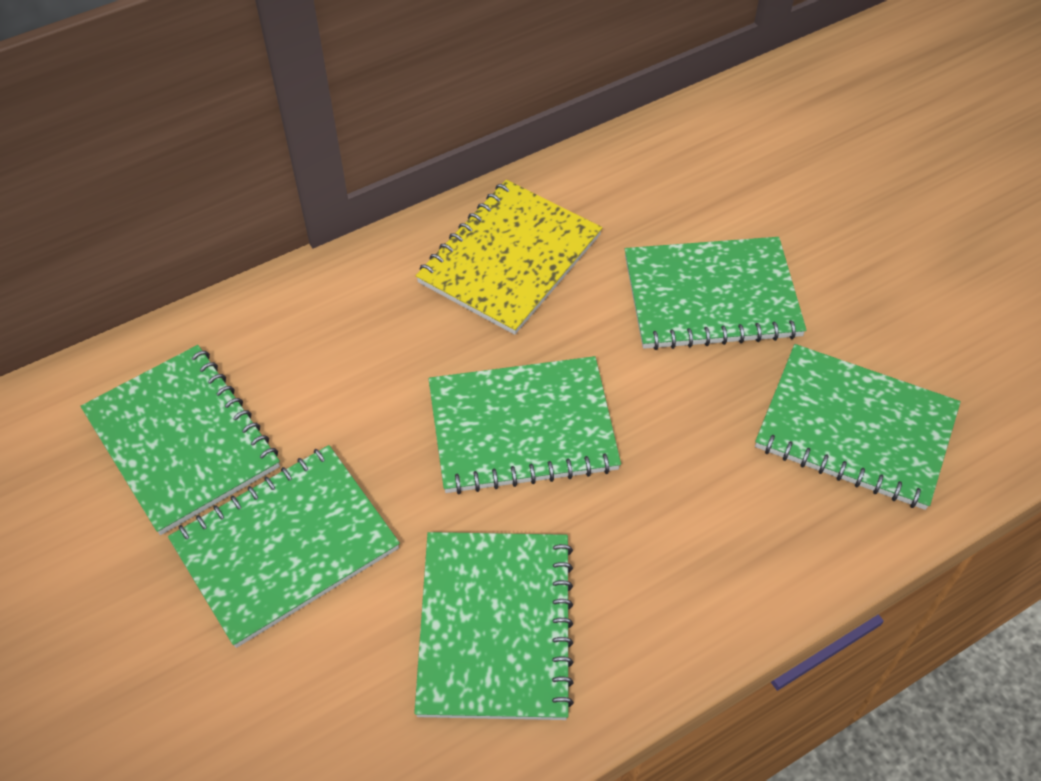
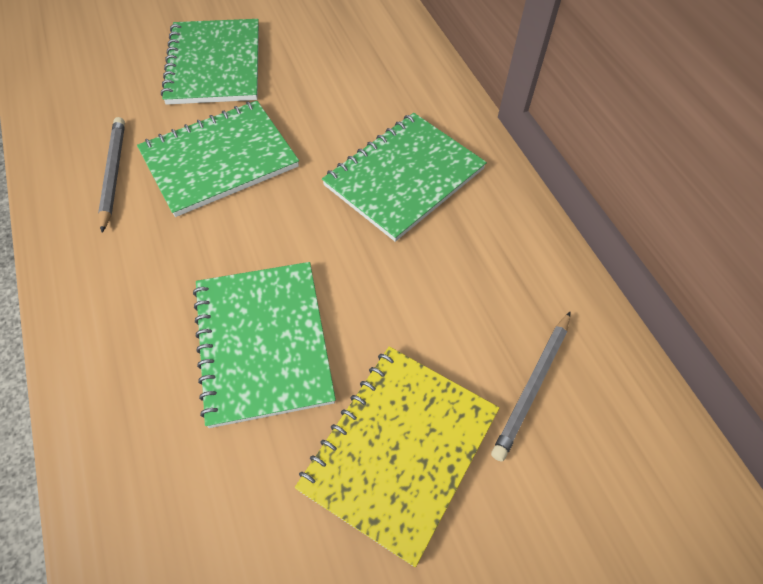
green notebook: 6 -> 4
grey pencil: 0 -> 2

